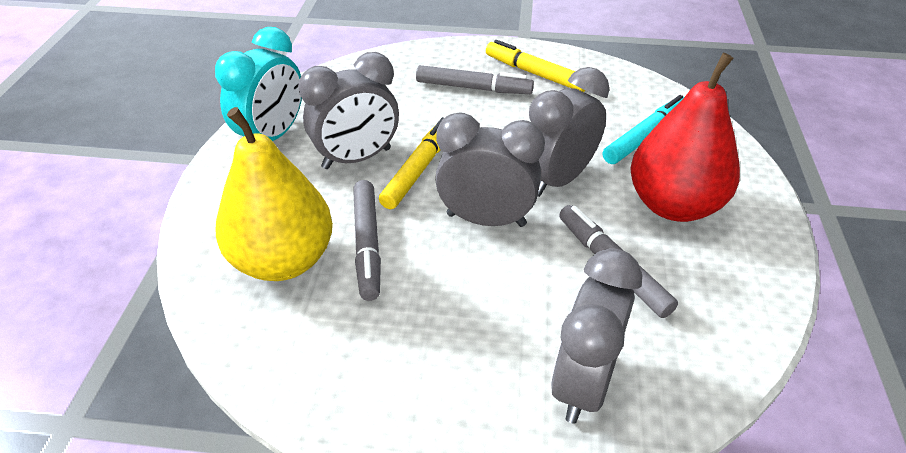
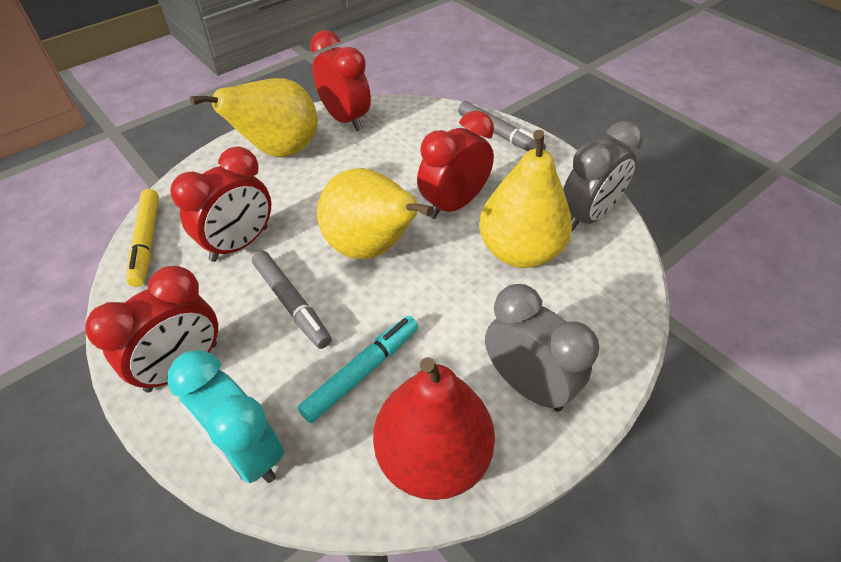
grey clock: 4 -> 2
grey marker: 3 -> 2
red clock: 0 -> 4
yellow marker: 2 -> 1
yellow pear: 1 -> 3

